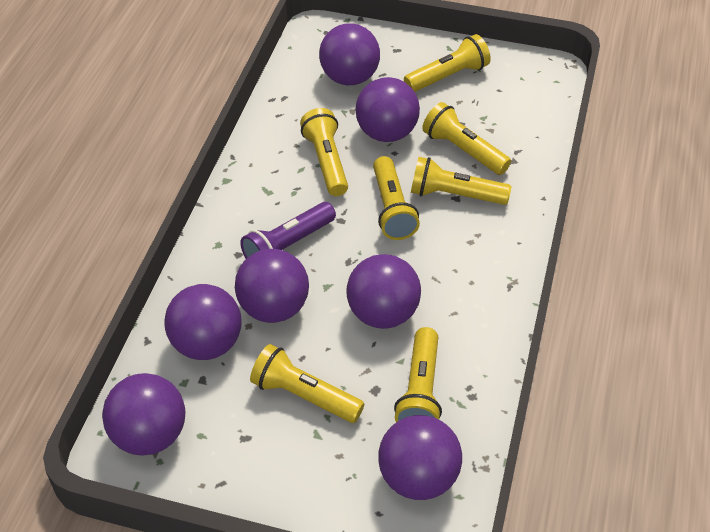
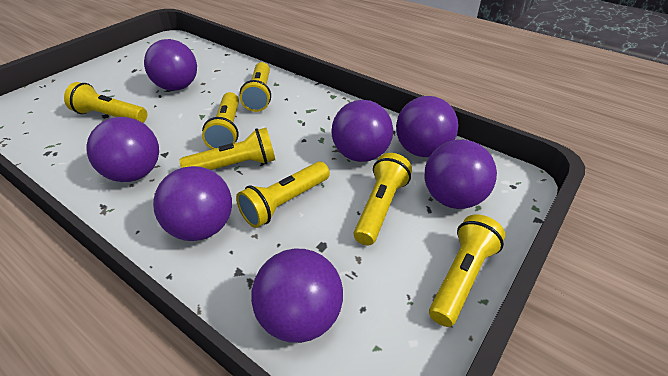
purple flashlight: 1 -> 0

